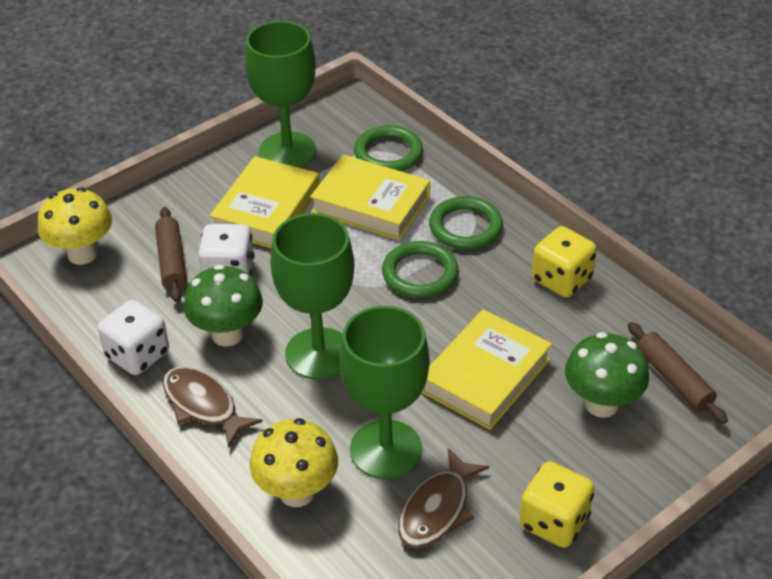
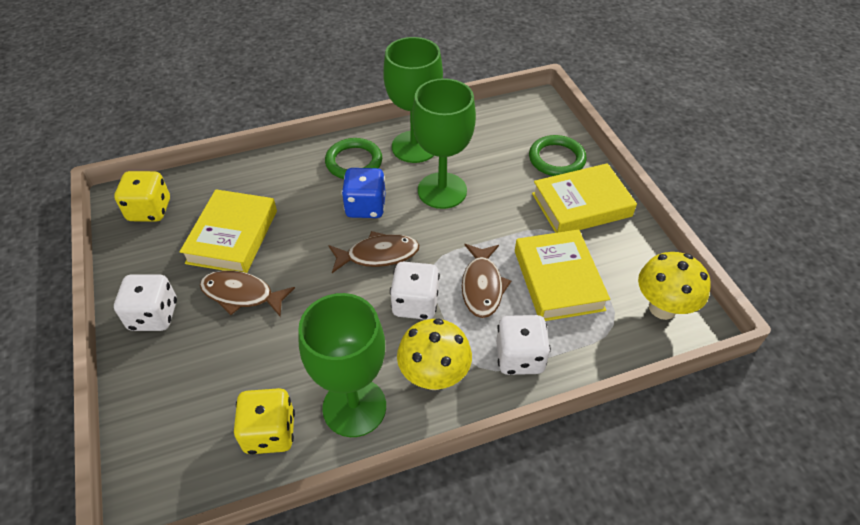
blue dice: 0 -> 1
brown fish: 2 -> 3
brown rolling pin: 2 -> 0
green mushroom: 2 -> 0
green ring: 3 -> 2
white dice: 2 -> 3

